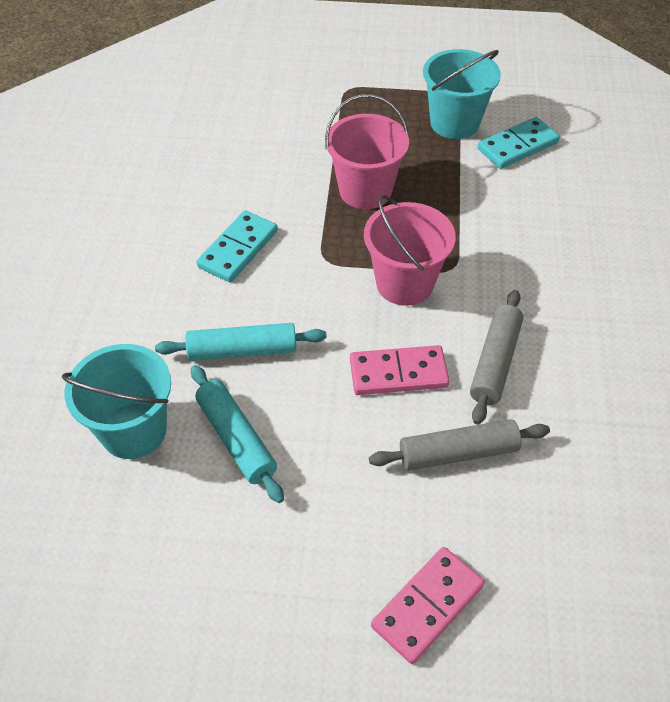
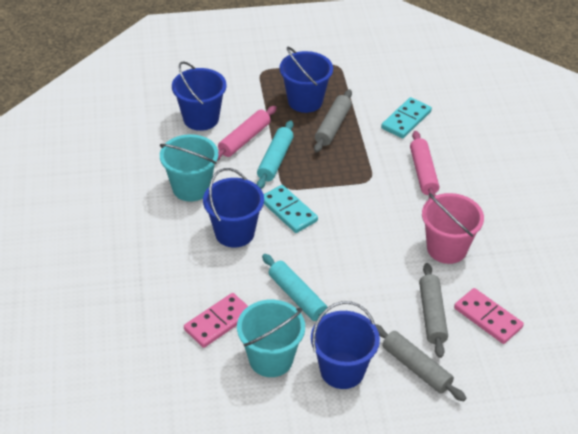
blue bucket: 0 -> 4
grey rolling pin: 2 -> 3
pink bucket: 2 -> 1
pink rolling pin: 0 -> 2

